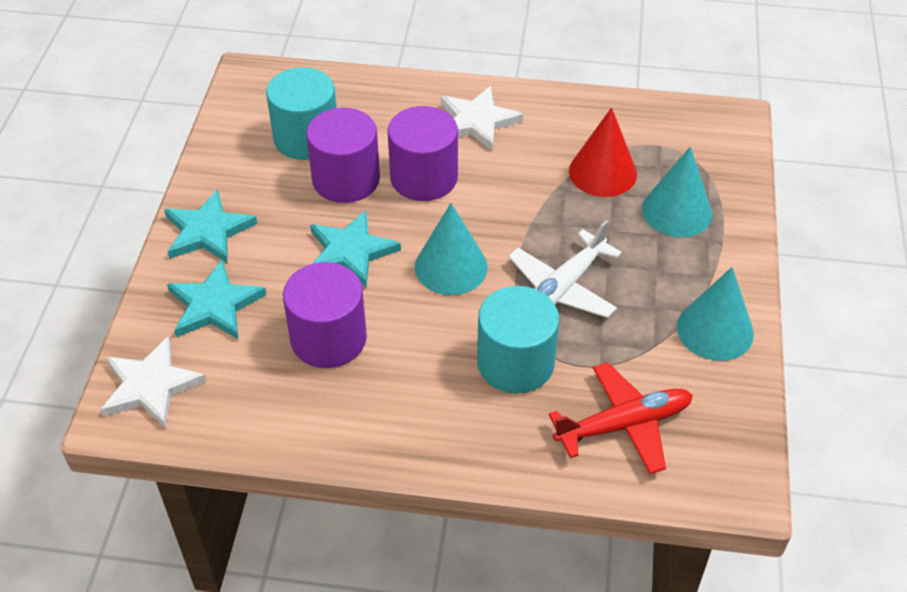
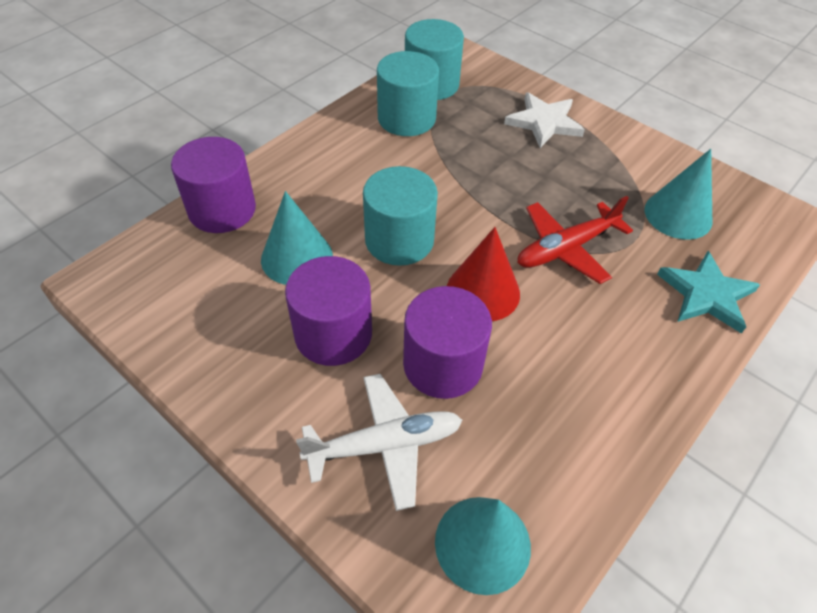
turquoise cylinder: 2 -> 3
turquoise star: 3 -> 1
white star: 2 -> 1

